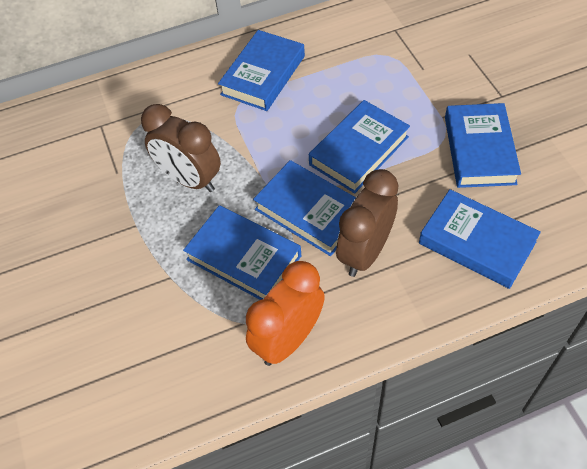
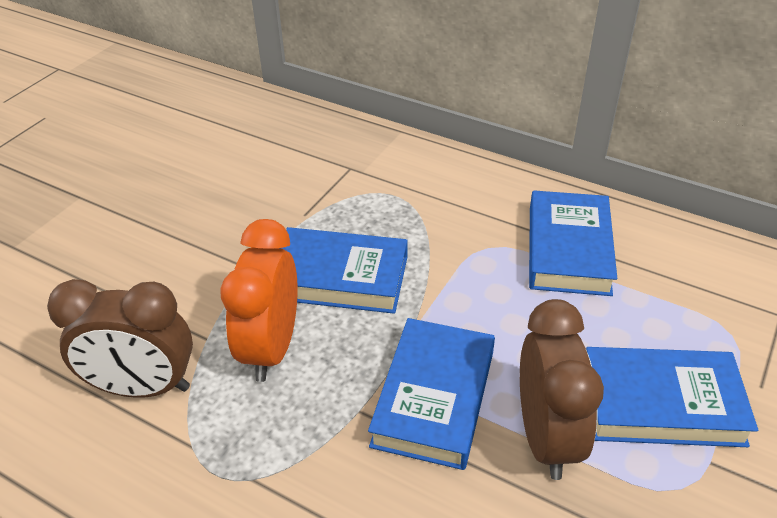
blue book: 6 -> 4

